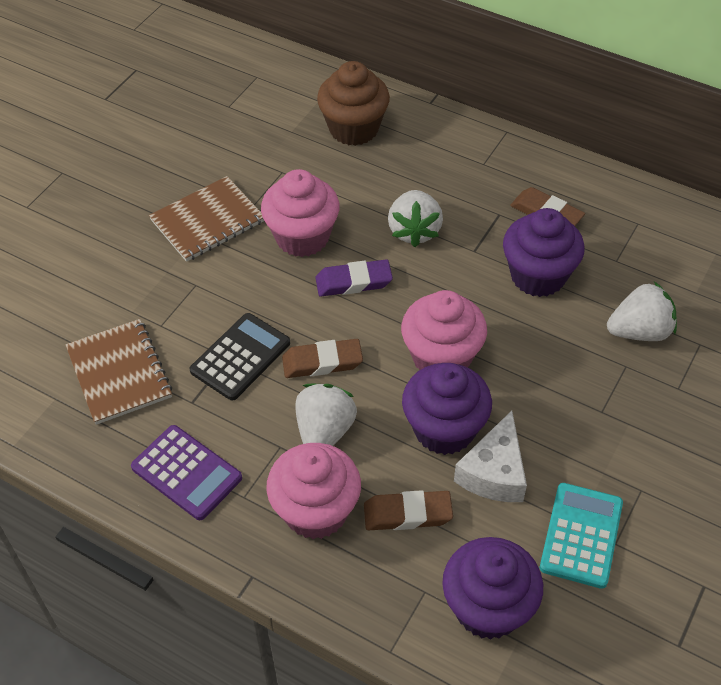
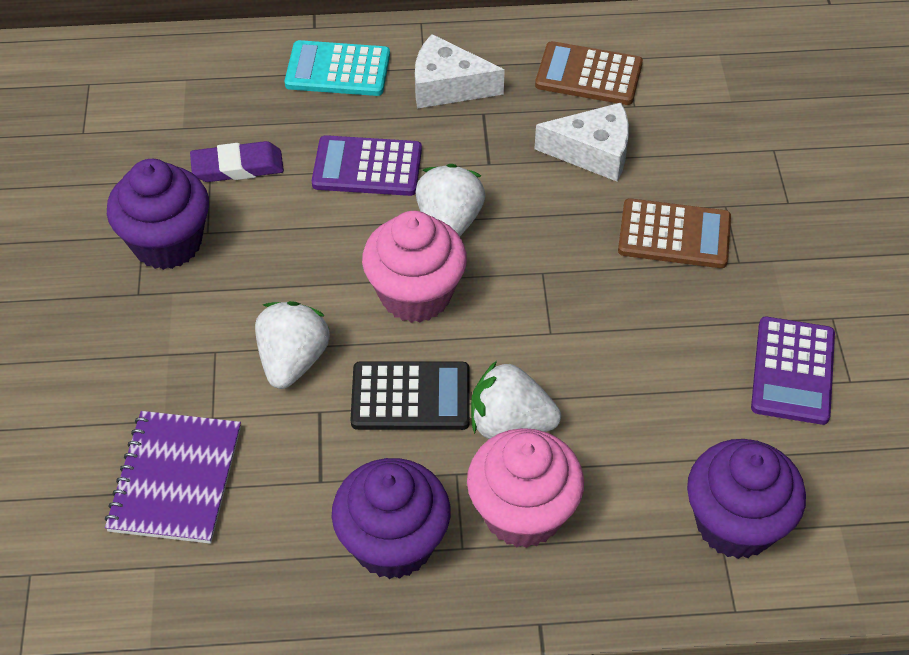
brown calculator: 0 -> 2
brown cupcake: 1 -> 0
brown eraser: 3 -> 0
brown notebook: 2 -> 0
pink cupcake: 3 -> 2
purple calculator: 1 -> 2
purple notebook: 0 -> 1
white cheese: 1 -> 2

